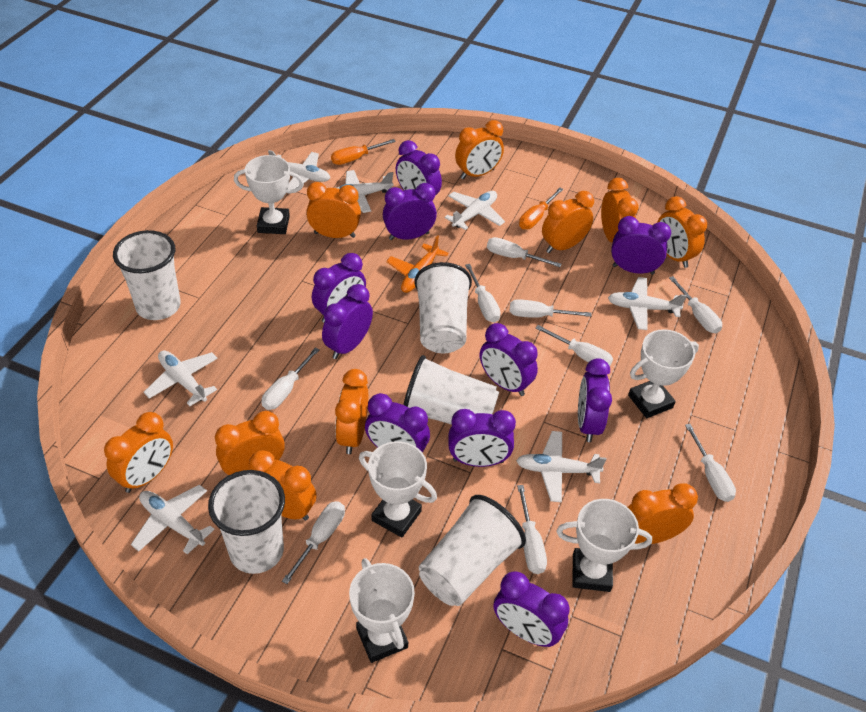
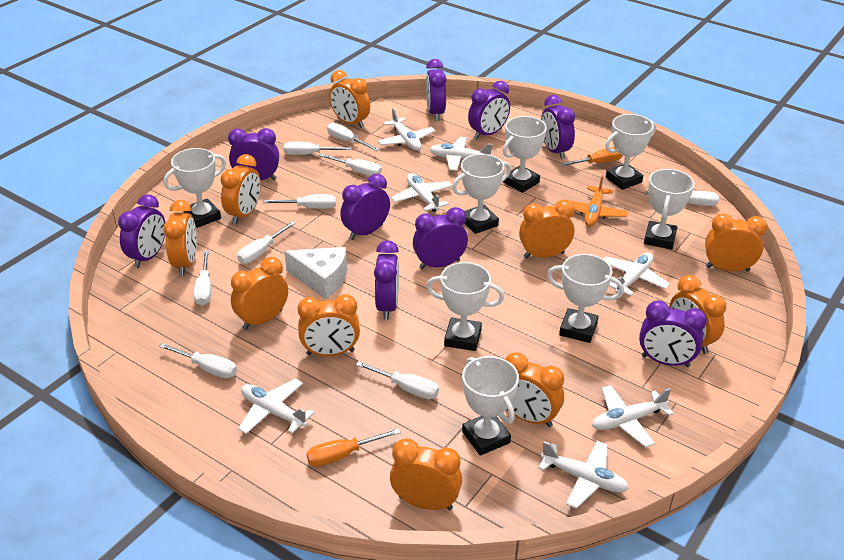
purple clock: 10 -> 9
white cheese: 0 -> 1
white cup: 5 -> 0
white trophy: 5 -> 8

